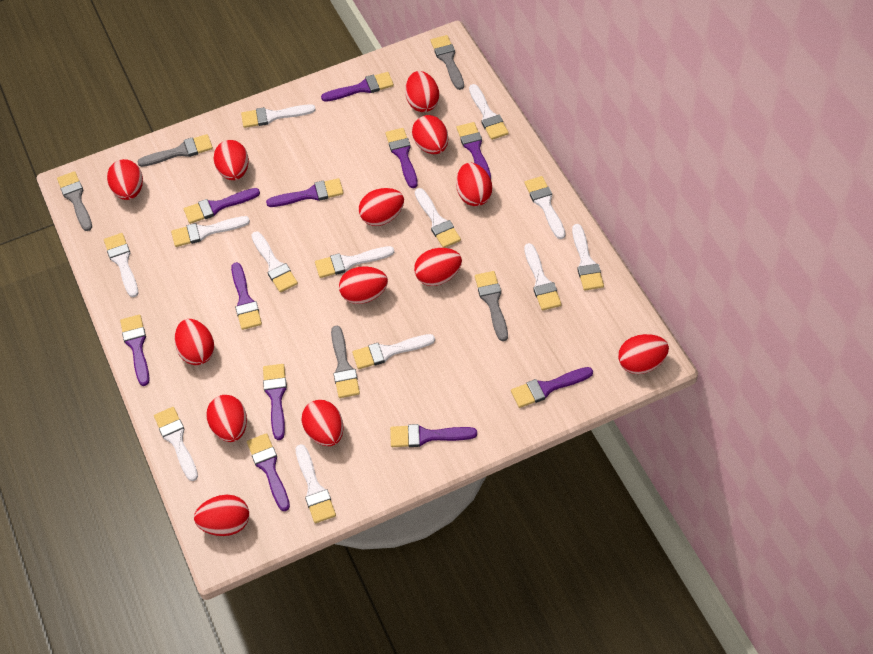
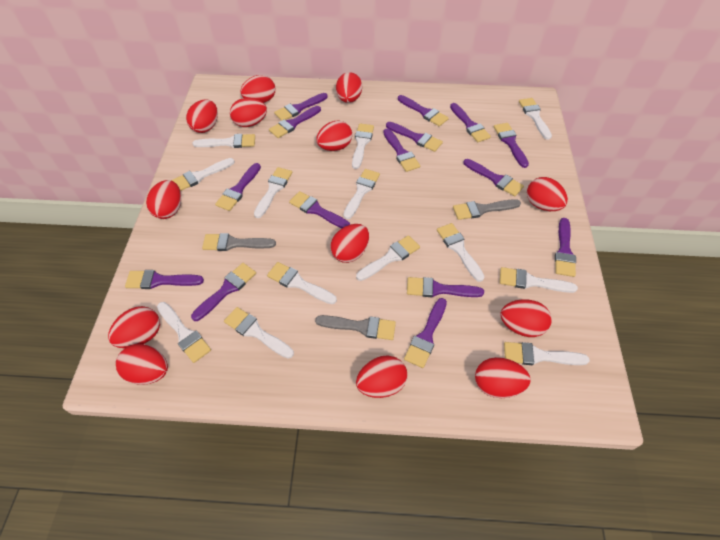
grey brush: 5 -> 3
purple brush: 11 -> 15

